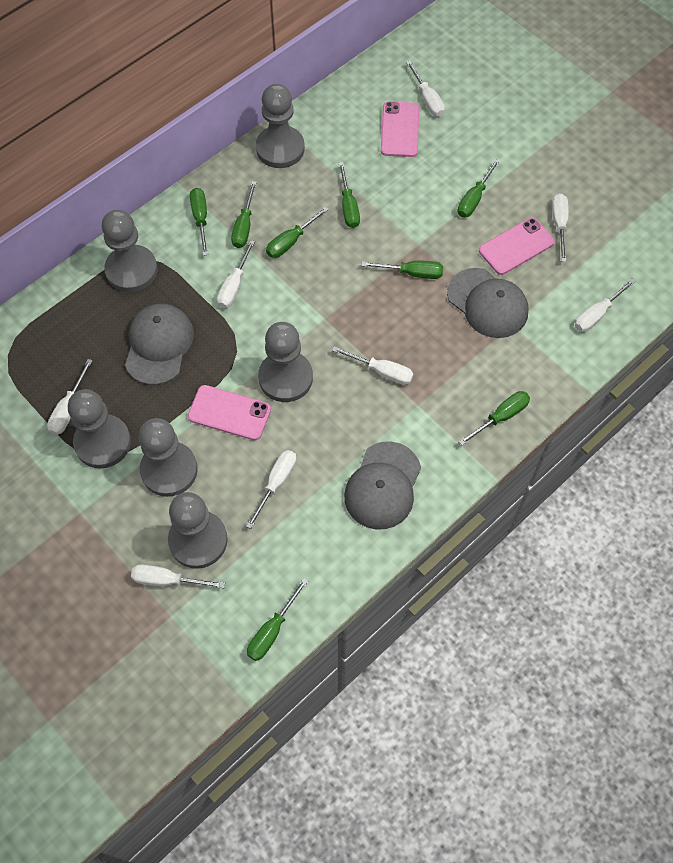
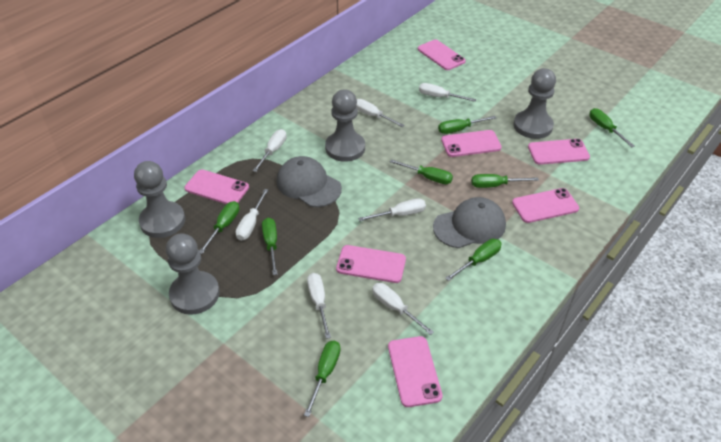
grey cap: 3 -> 2
grey pawn: 6 -> 4
pink phone: 3 -> 7
white screwdriver: 8 -> 7

